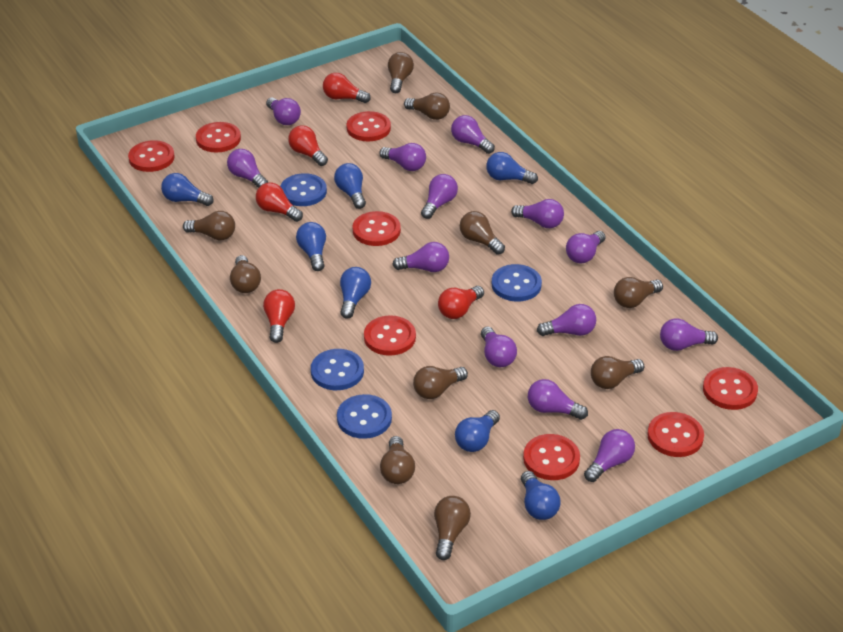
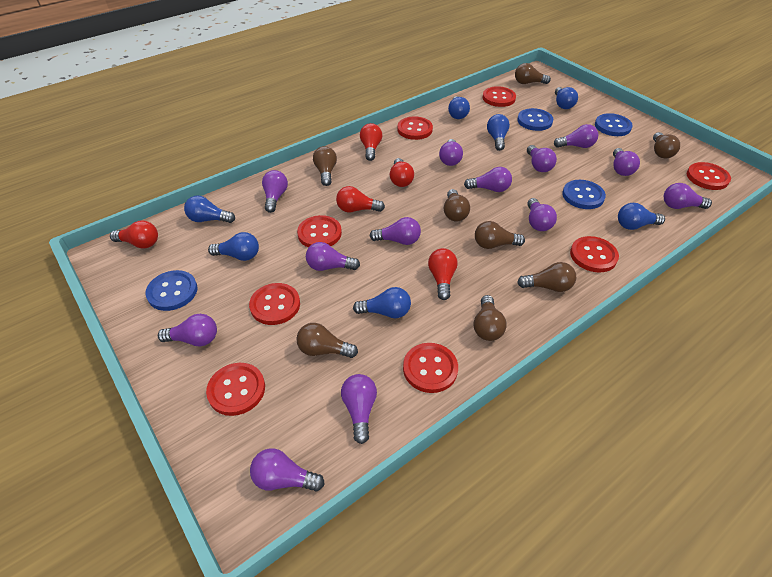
brown light bulb: 10 -> 8

